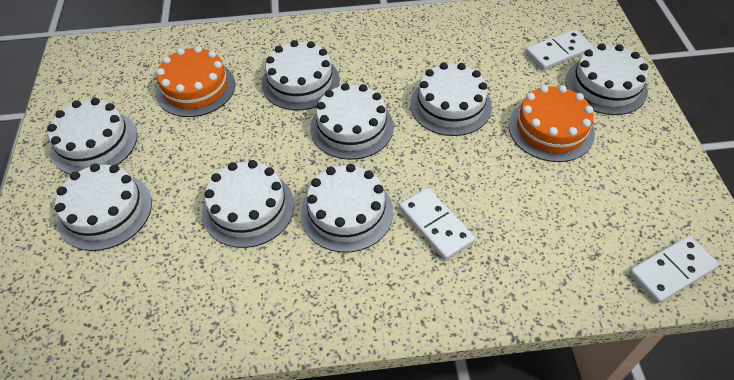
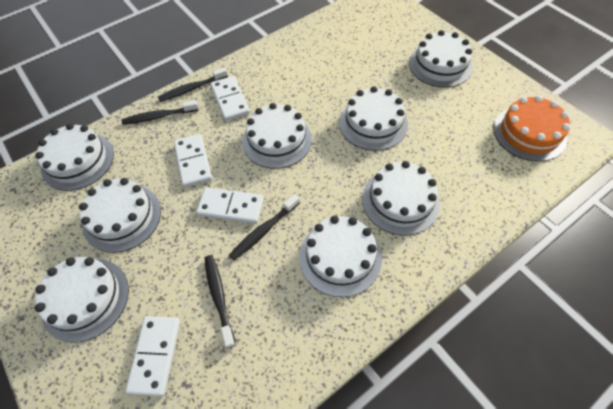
black toothbrush: 0 -> 4
orange cake: 2 -> 1
white domino: 3 -> 4

